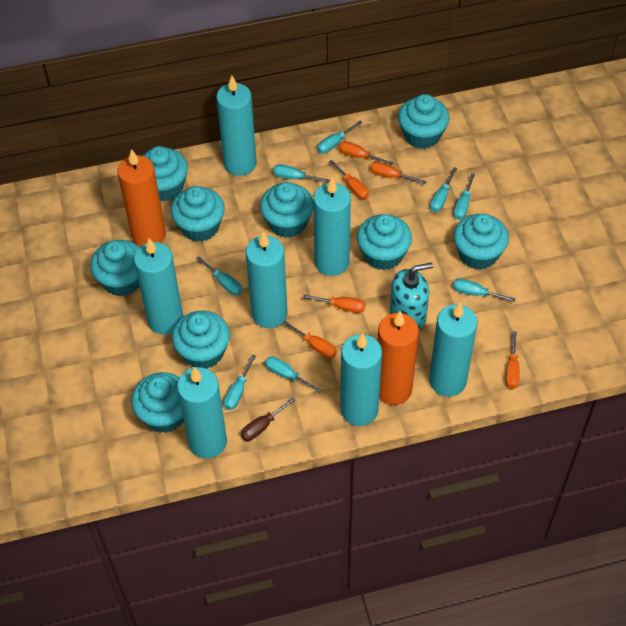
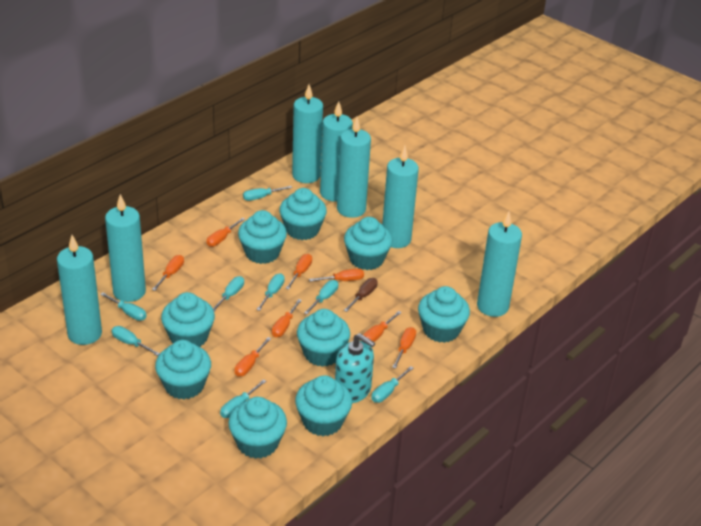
orange candle: 2 -> 0
orange screwdriver: 6 -> 8

